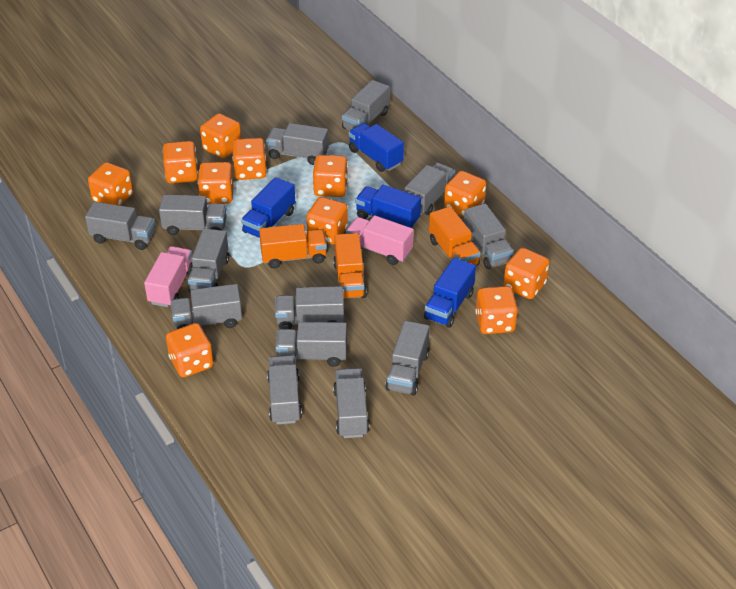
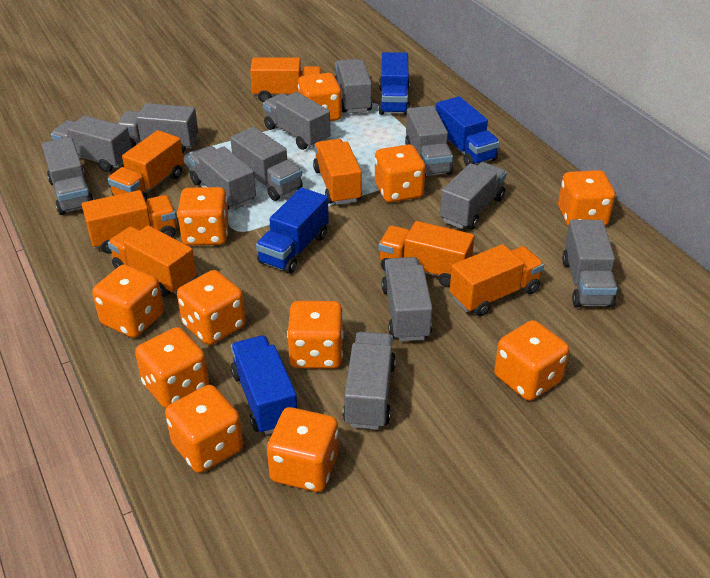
grey truck: 13 -> 12
orange truck: 3 -> 7
pink truck: 2 -> 0

